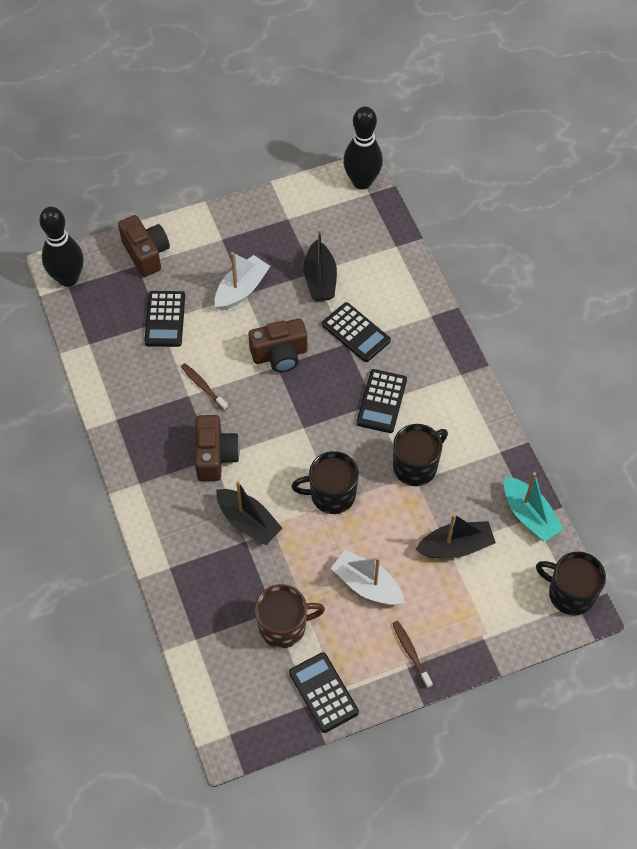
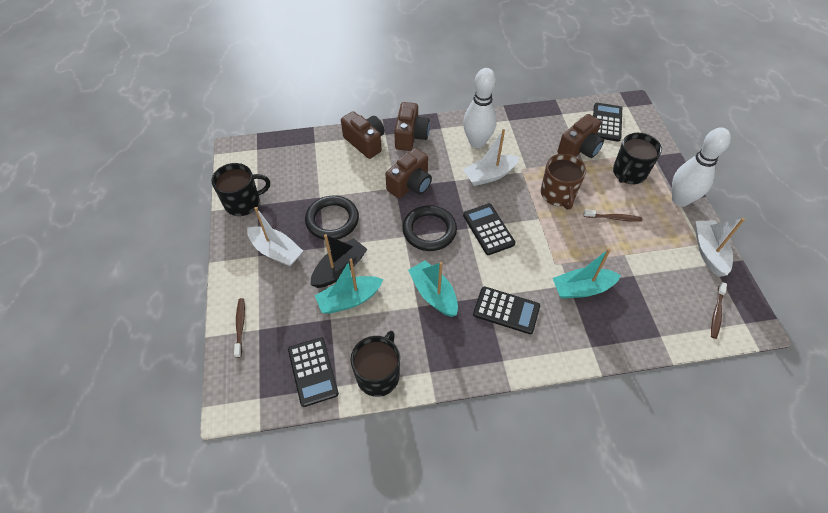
black boat: 3 -> 1
black bowling pin: 2 -> 0
black ring: 0 -> 2
brown camera: 3 -> 4
brown toothbrush: 2 -> 3
turquoise boat: 1 -> 3
white boat: 2 -> 3
white bowling pin: 0 -> 2

